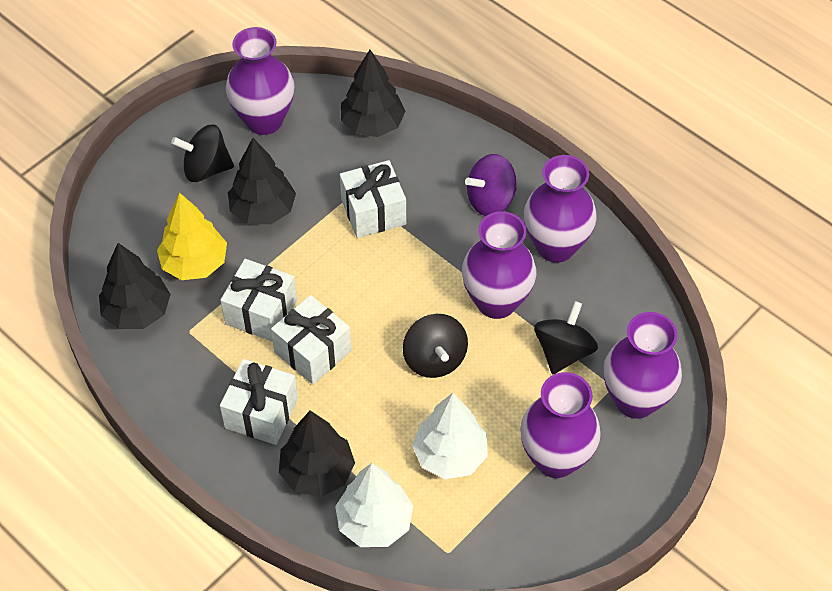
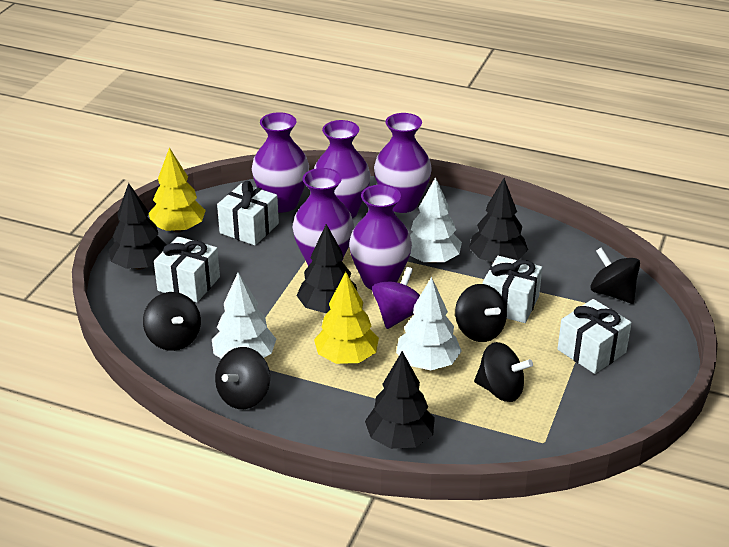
black spinning top: 3 -> 5
white tree: 2 -> 3
yellow tree: 1 -> 2

